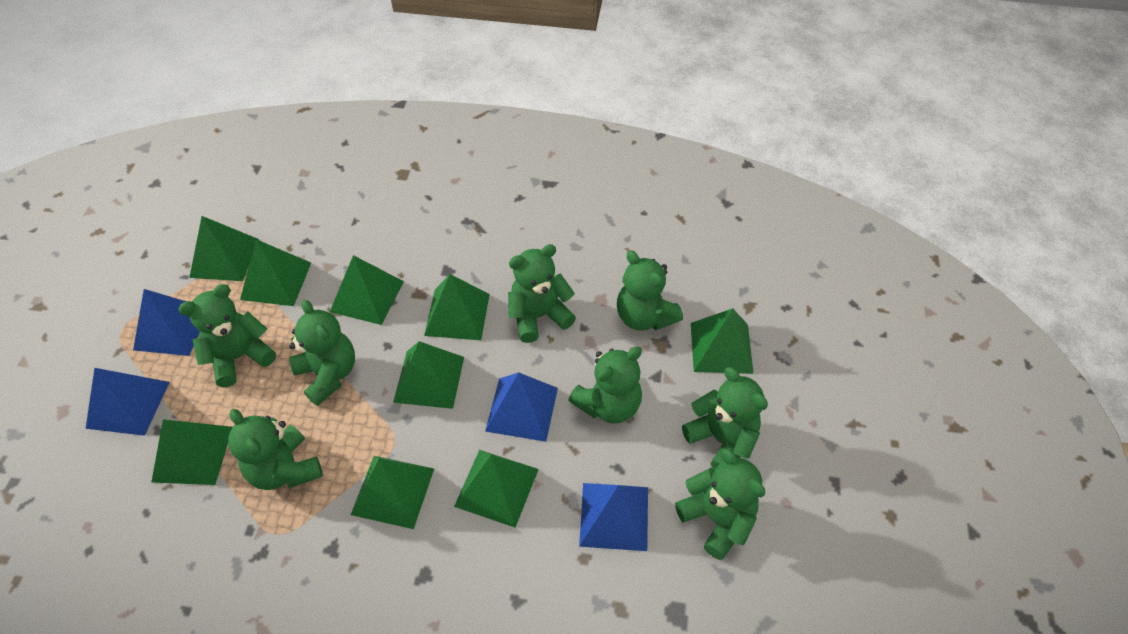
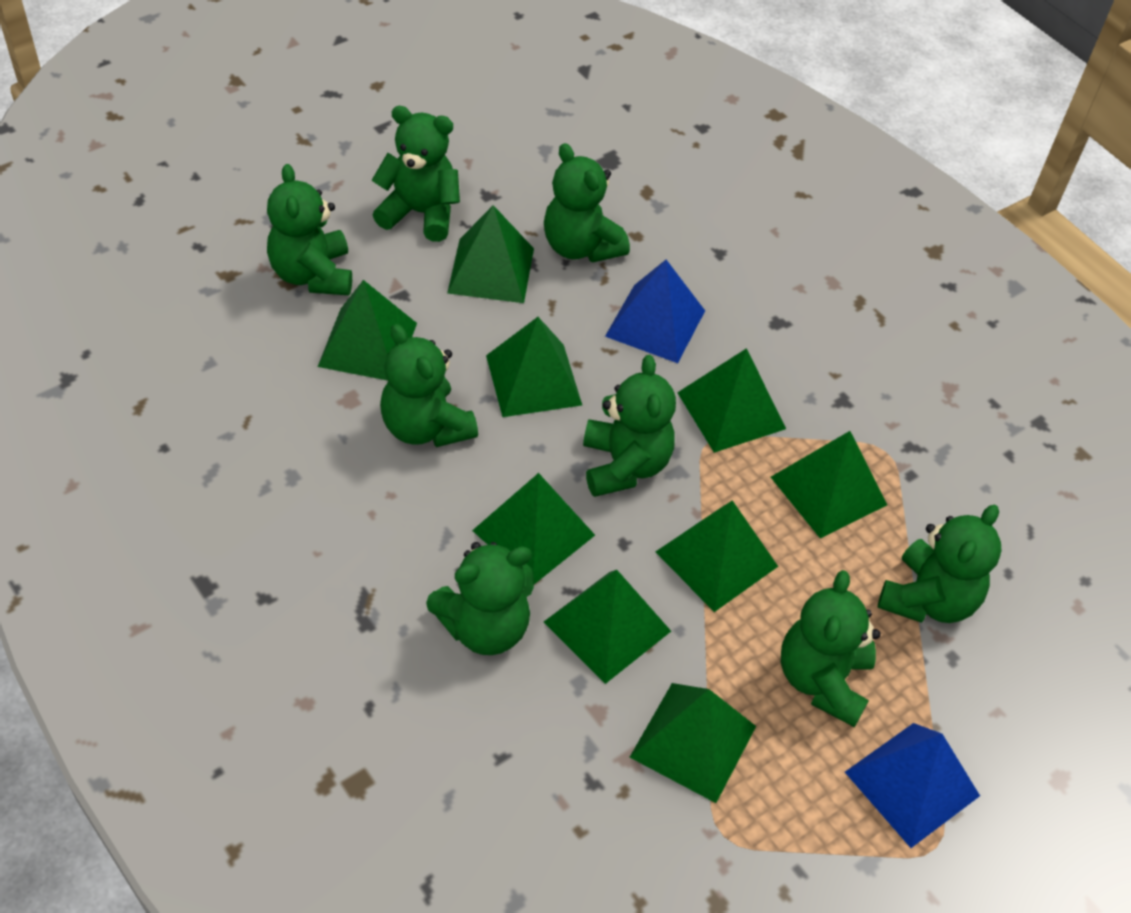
blue pyramid: 4 -> 2

